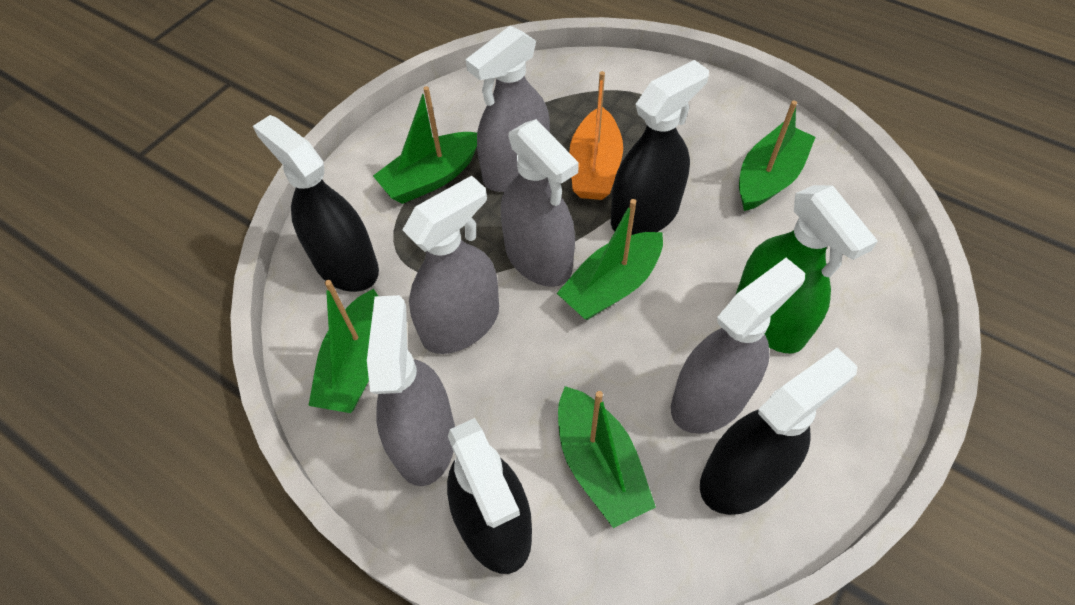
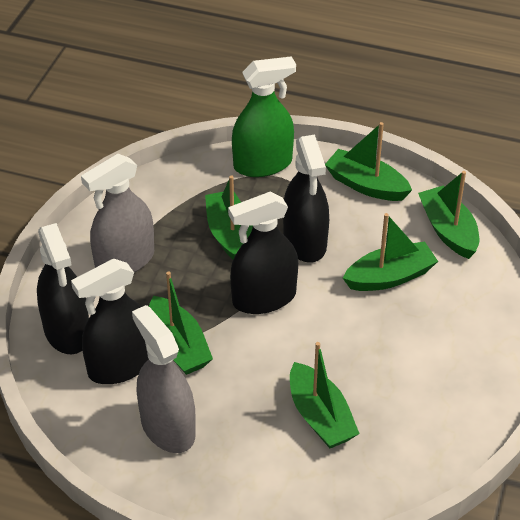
green boat: 5 -> 6
grey spray bottle: 5 -> 2
orange boat: 1 -> 0

